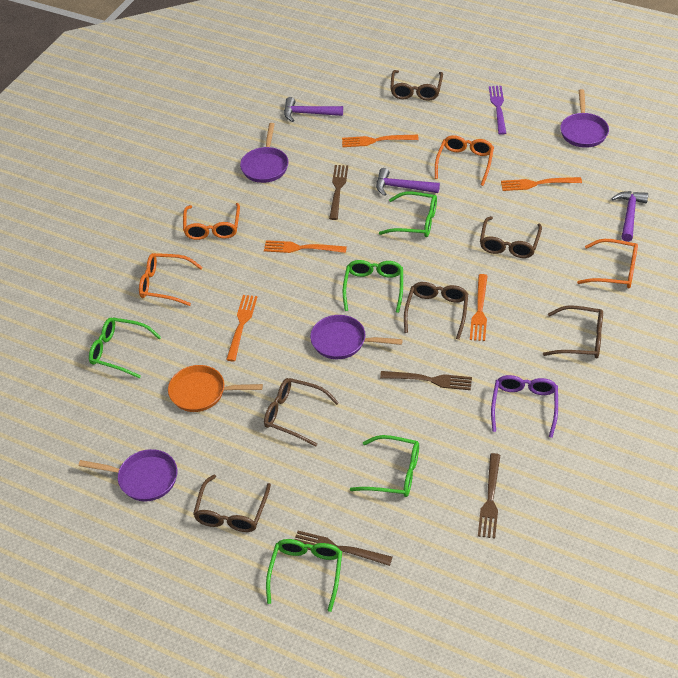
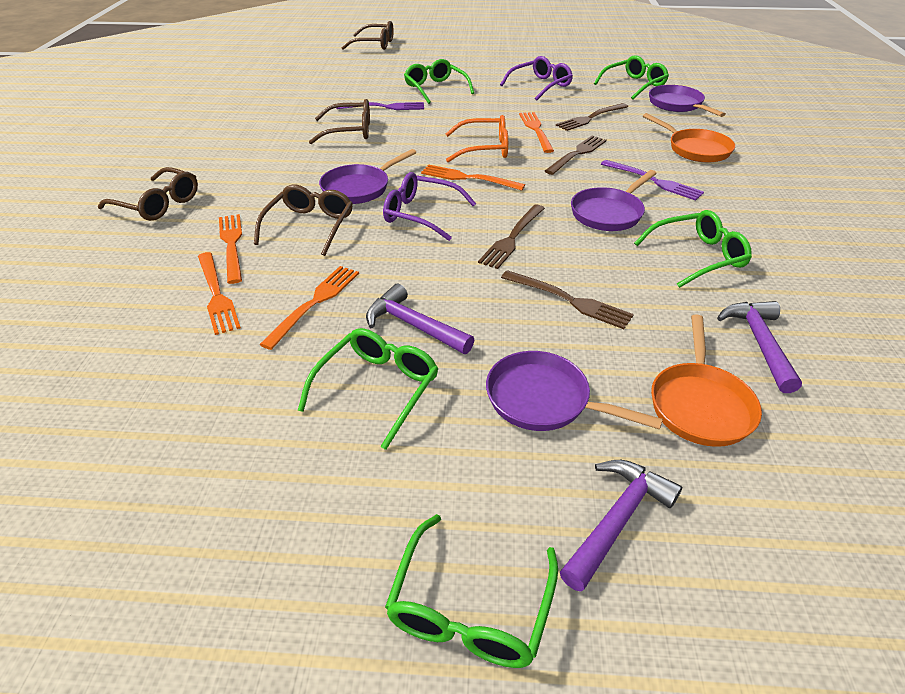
brown glasses: 6 -> 4
orange glasses: 4 -> 1
orange pan: 1 -> 2
purple fork: 1 -> 2
purple glasses: 1 -> 2

